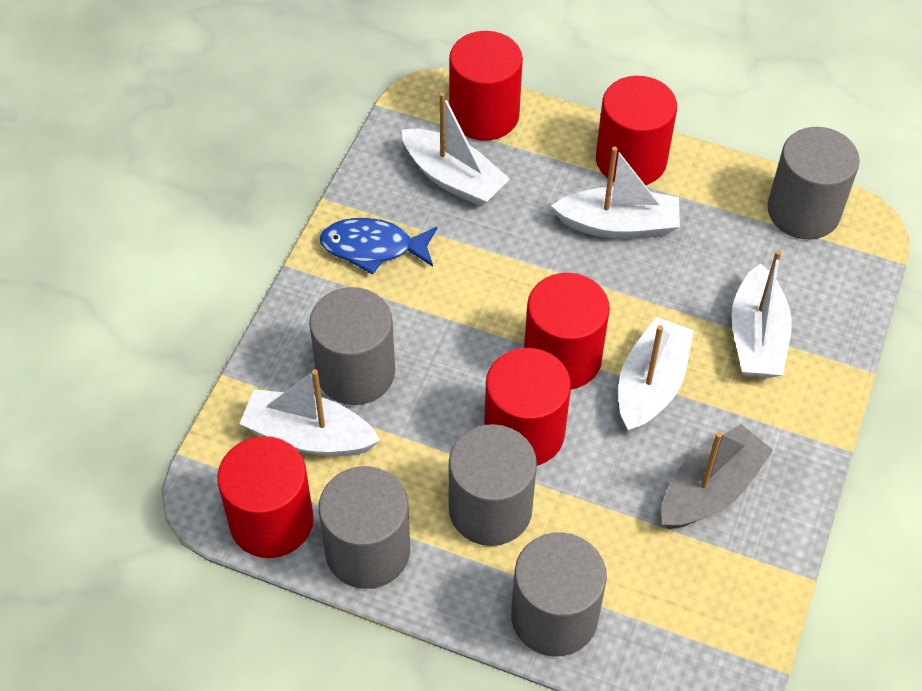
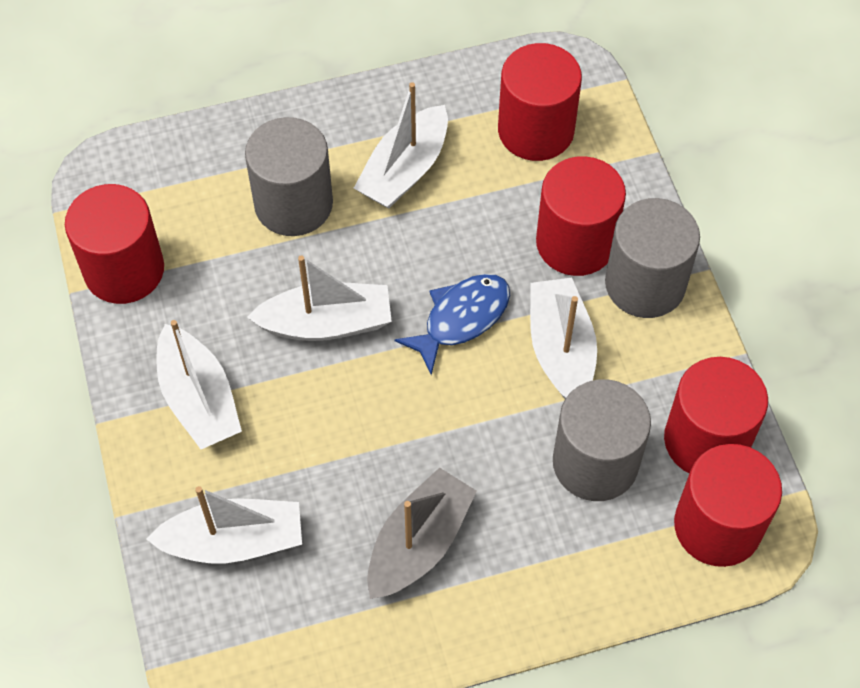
grey cylinder: 5 -> 3

